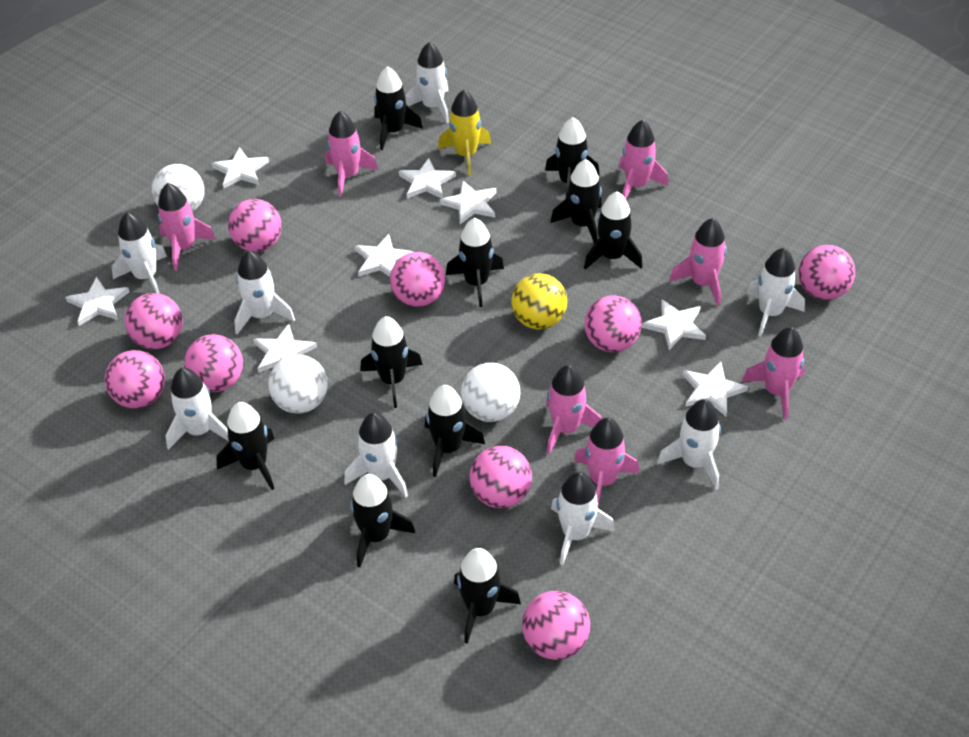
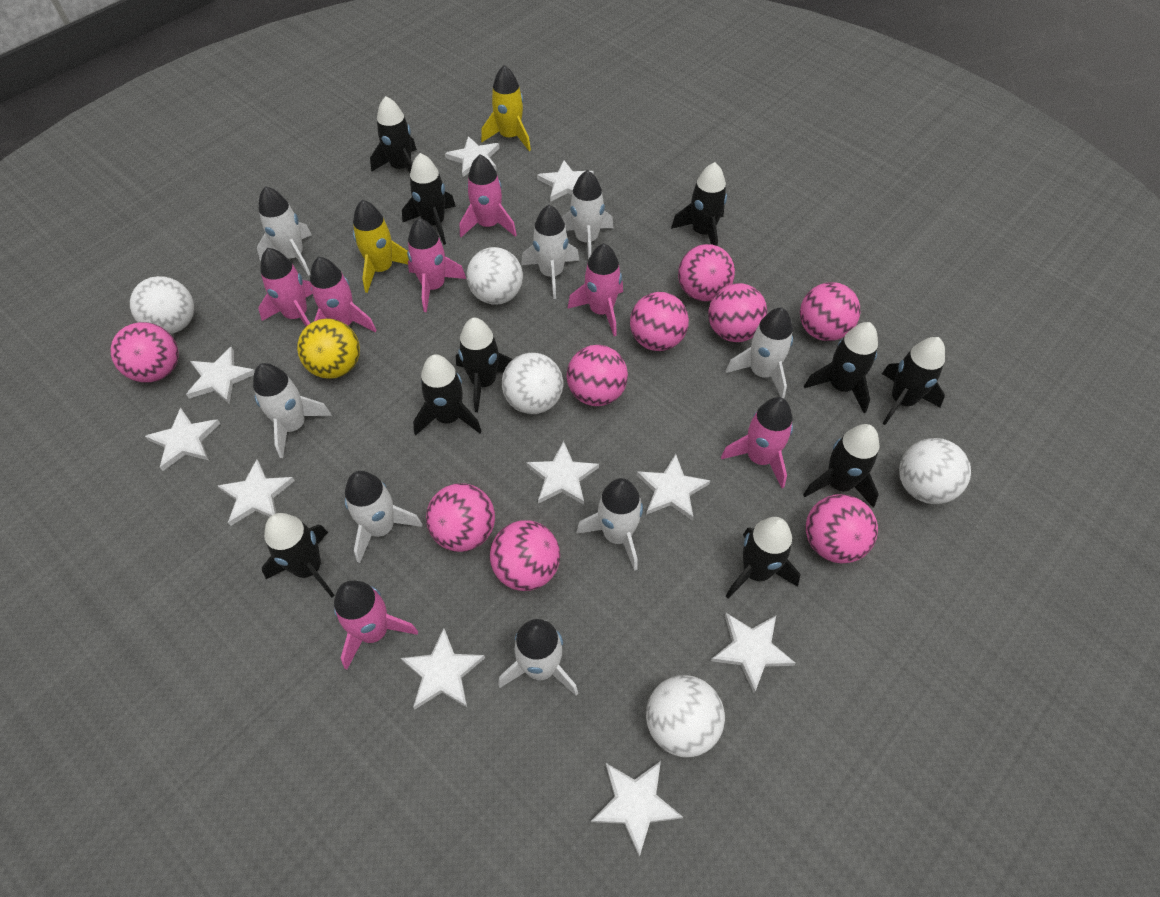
white ball: 3 -> 5
white star: 8 -> 10
yellow rocket: 1 -> 2

